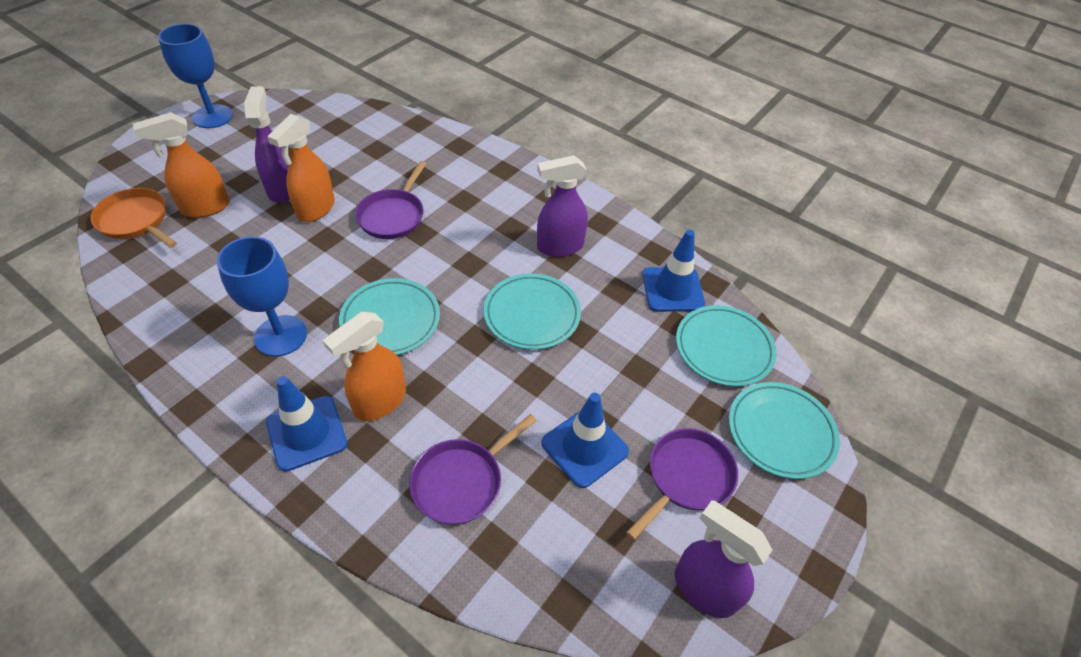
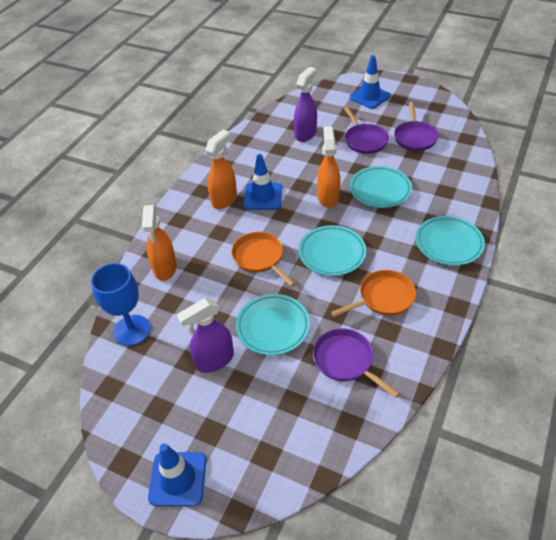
blue goblet: 2 -> 1
orange pan: 1 -> 2
purple spray bottle: 3 -> 2

